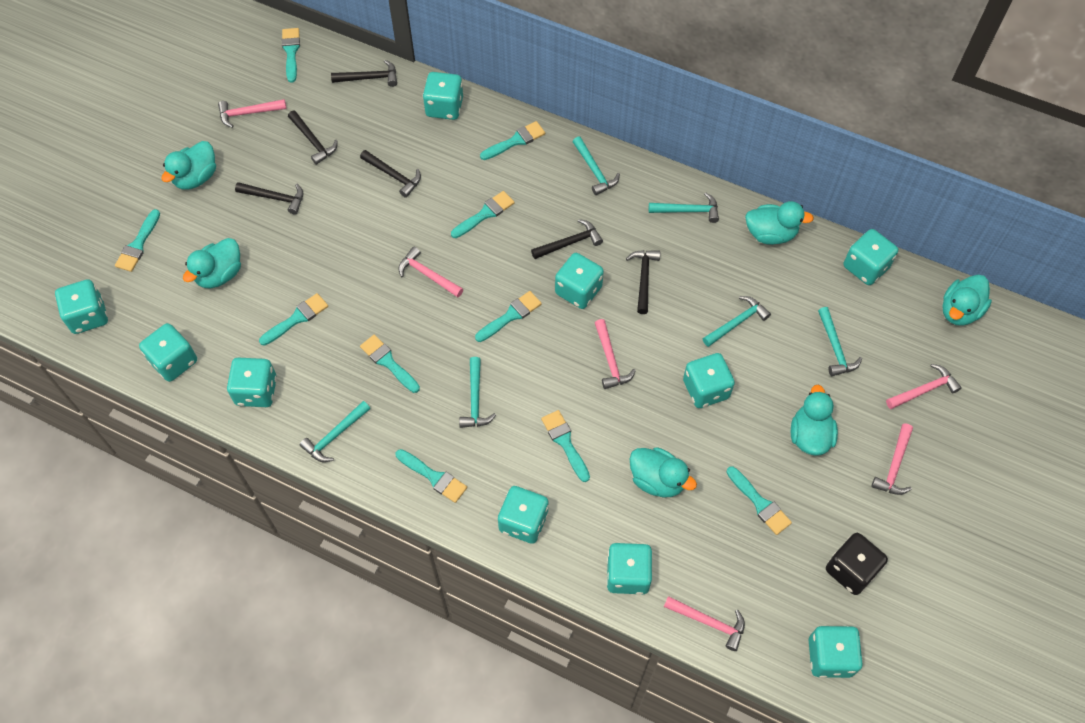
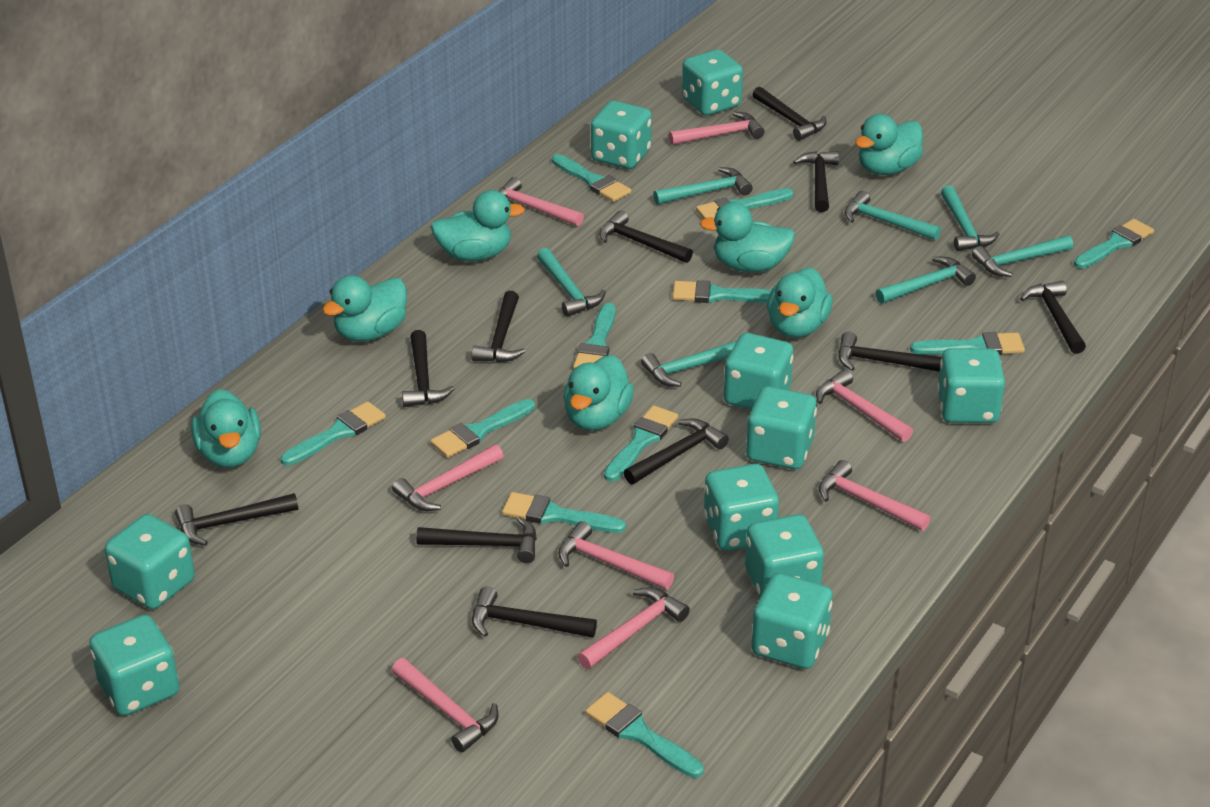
black dice: 1 -> 0
black hammer: 6 -> 11
pink hammer: 6 -> 8
turquoise brush: 10 -> 11
turquoise duck: 6 -> 7
turquoise hammer: 6 -> 7

